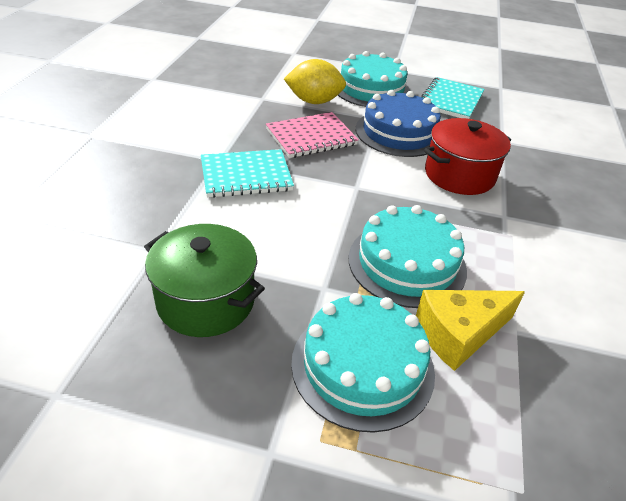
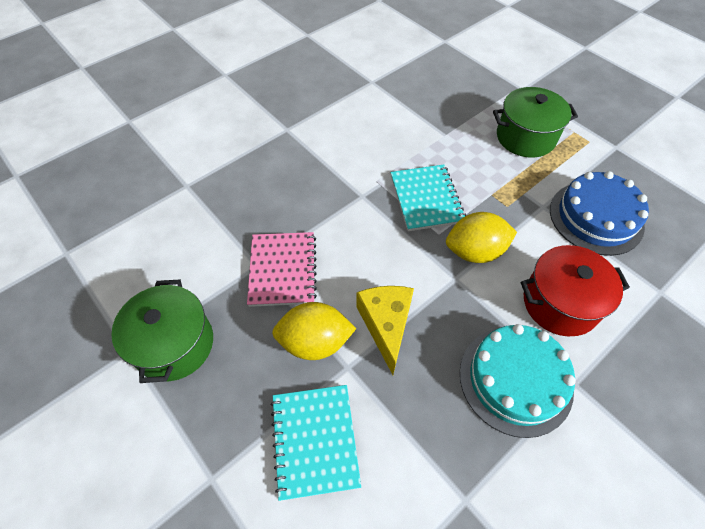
green pot: 1 -> 2
turquoise cake: 3 -> 1
yellow lemon: 1 -> 2

